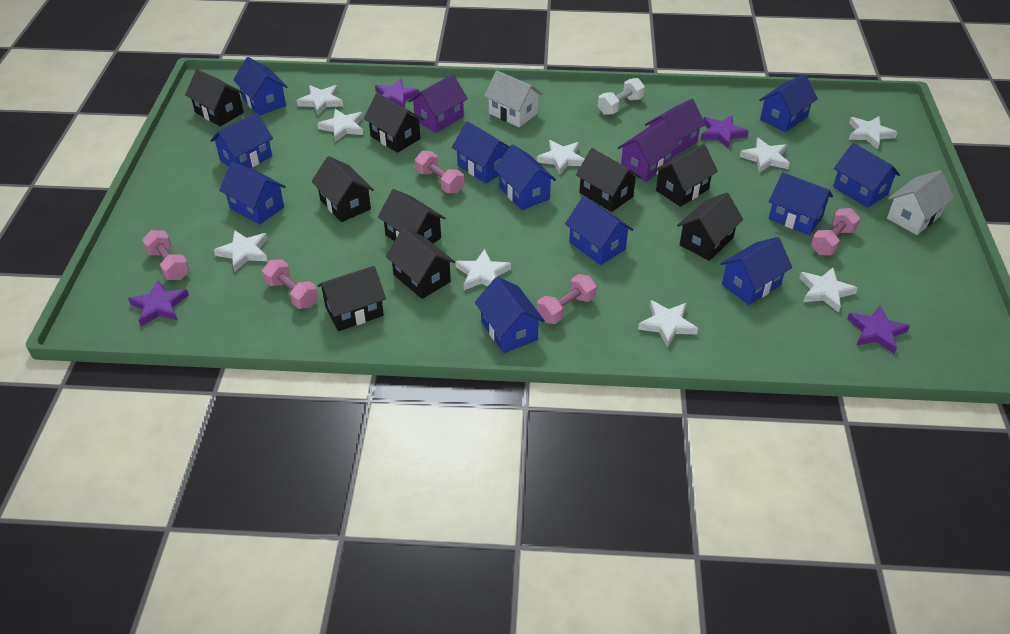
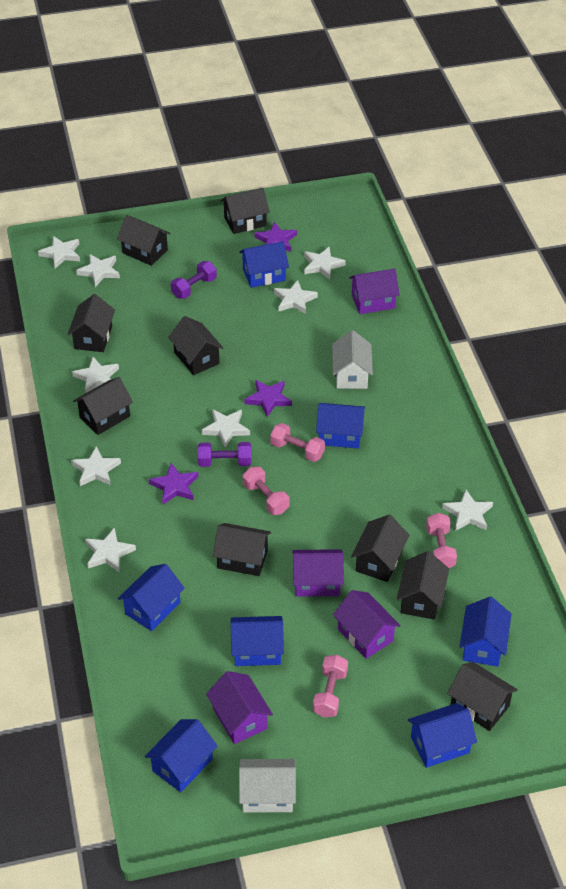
blue house: 11 -> 7
pink dumbbell: 5 -> 4
purple dumbbell: 0 -> 2
purple house: 3 -> 4
purple star: 4 -> 3
white dumbbell: 1 -> 0

